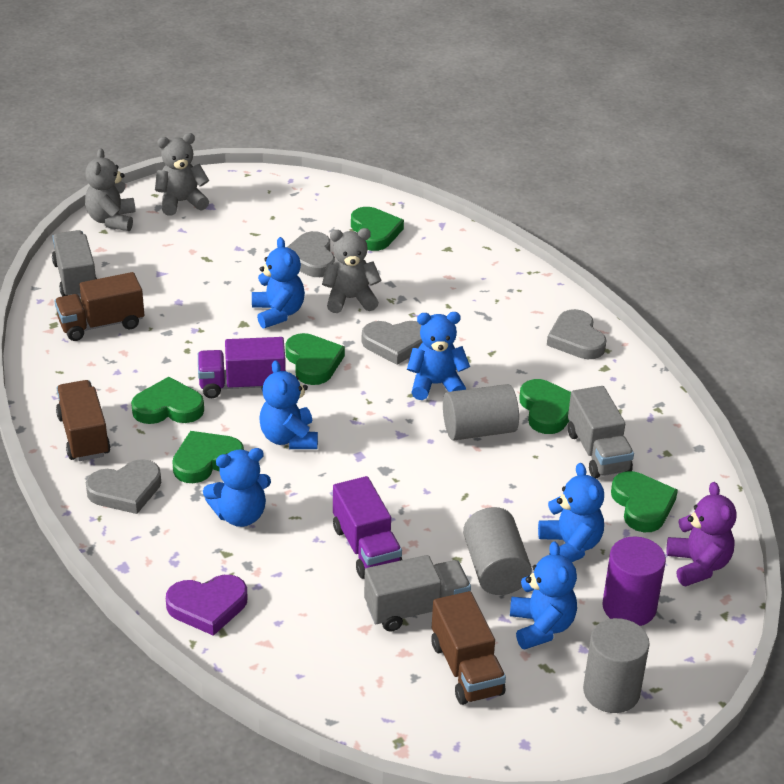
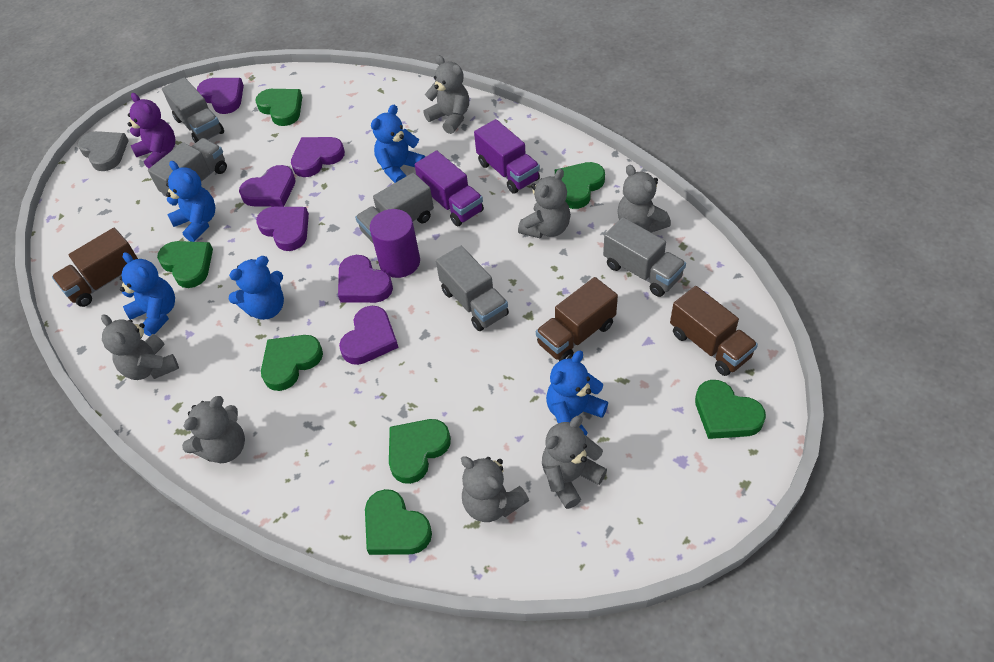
blue teddy bear: 6 -> 5
green heart: 6 -> 7
grey cylinder: 3 -> 0
grey heart: 4 -> 1
grey teddy bear: 3 -> 7
grey truck: 3 -> 5
purple heart: 1 -> 6

